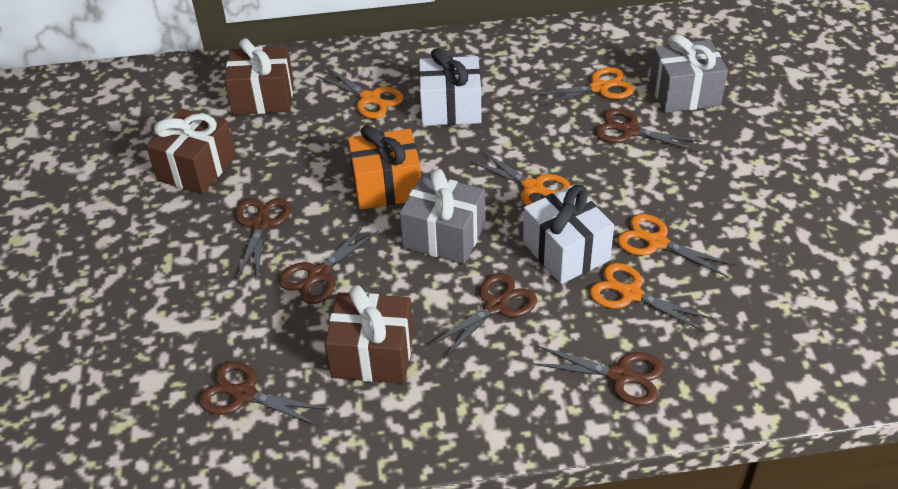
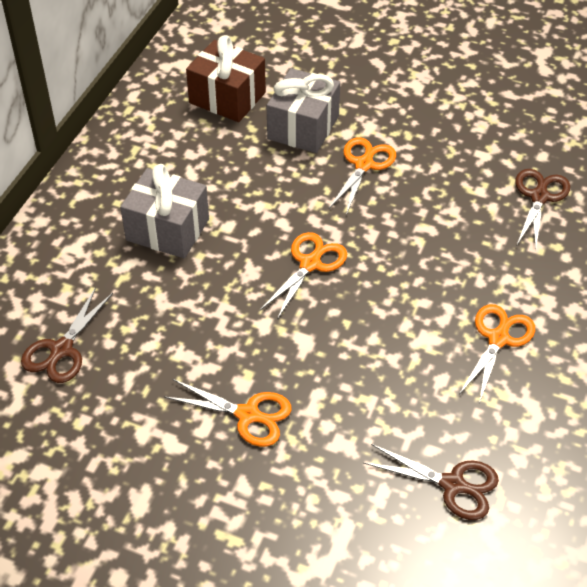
brown gift: 3 -> 1
brown scissors: 6 -> 3
orange gift: 1 -> 0
orange scissors: 5 -> 4
white gift: 2 -> 0

